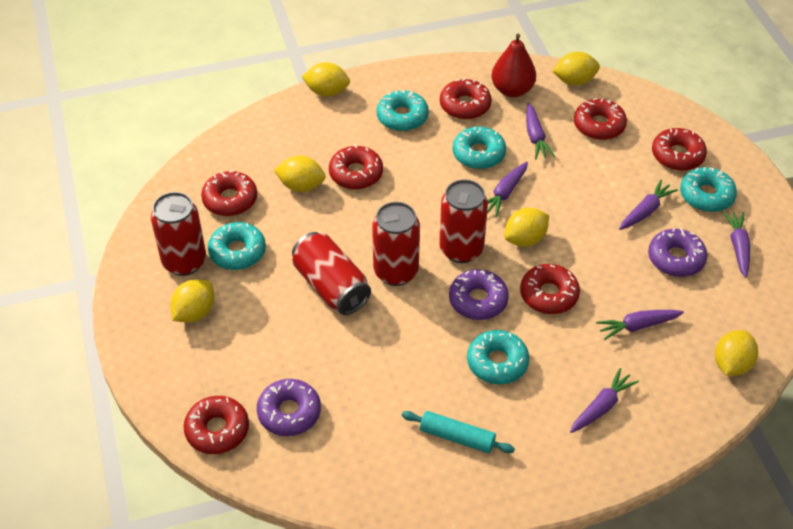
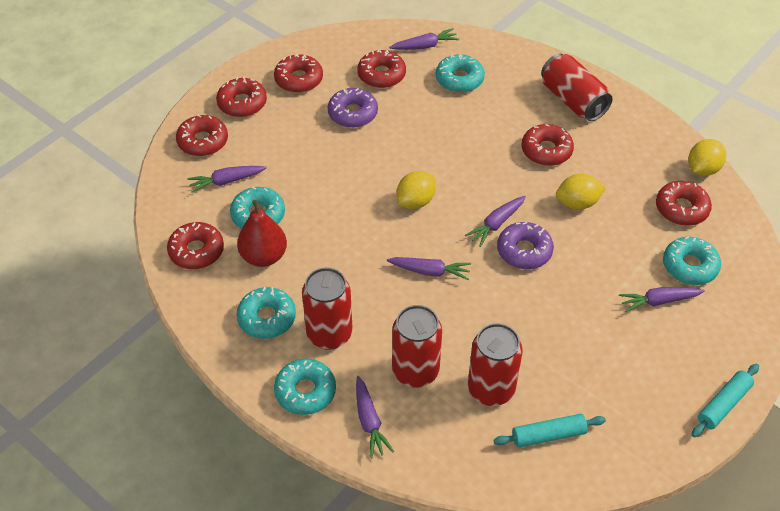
purple donut: 3 -> 2
turquoise rolling pin: 1 -> 2
yellow lemon: 6 -> 3

